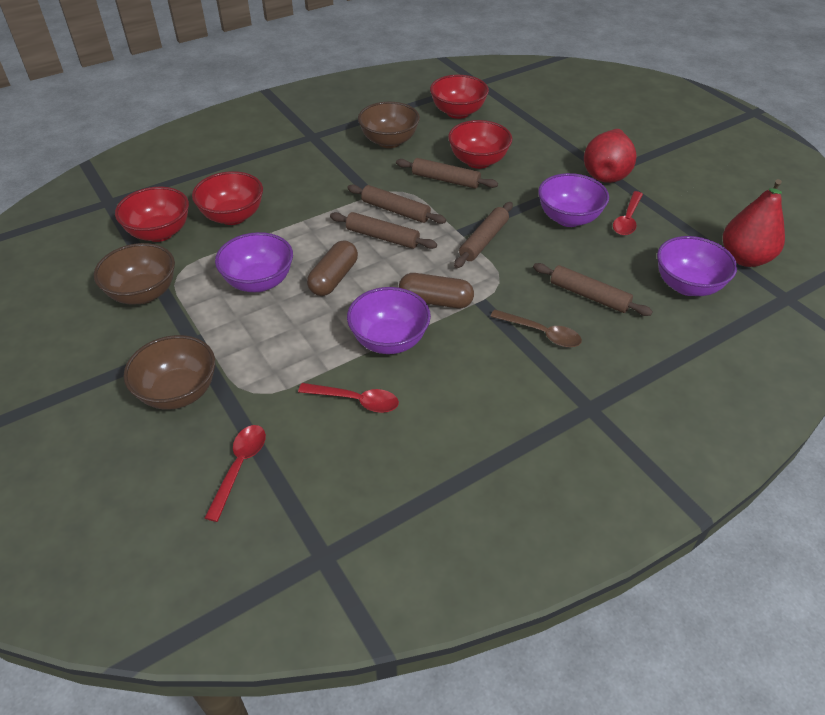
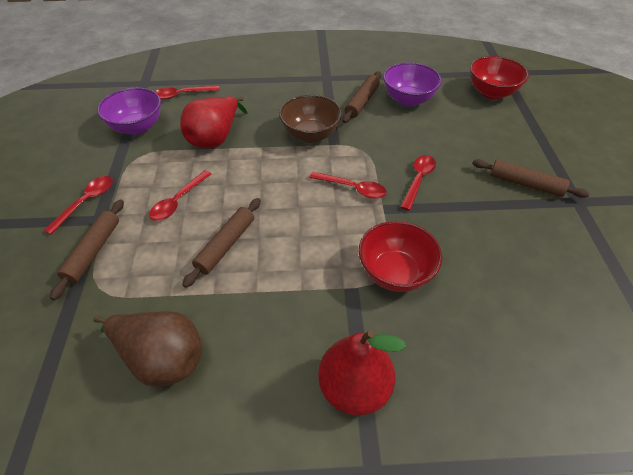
brown bowl: 3 -> 1
brown capsule: 2 -> 0
brown pear: 0 -> 1
brown rolling pin: 5 -> 4
brown spoon: 1 -> 0
purple bowl: 4 -> 2
red bowl: 4 -> 2
red spoon: 3 -> 5

